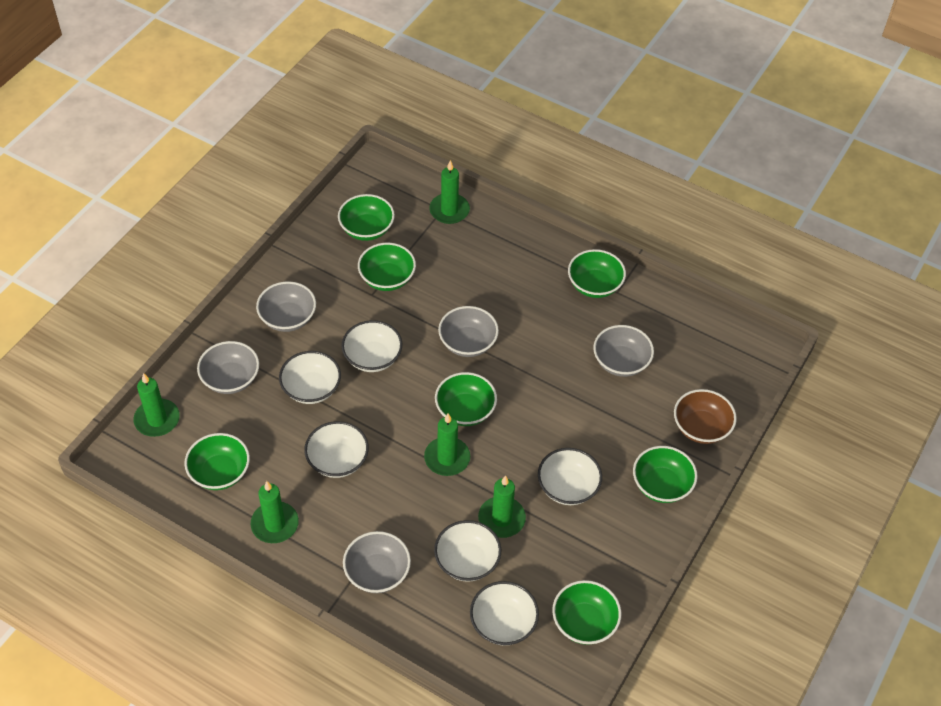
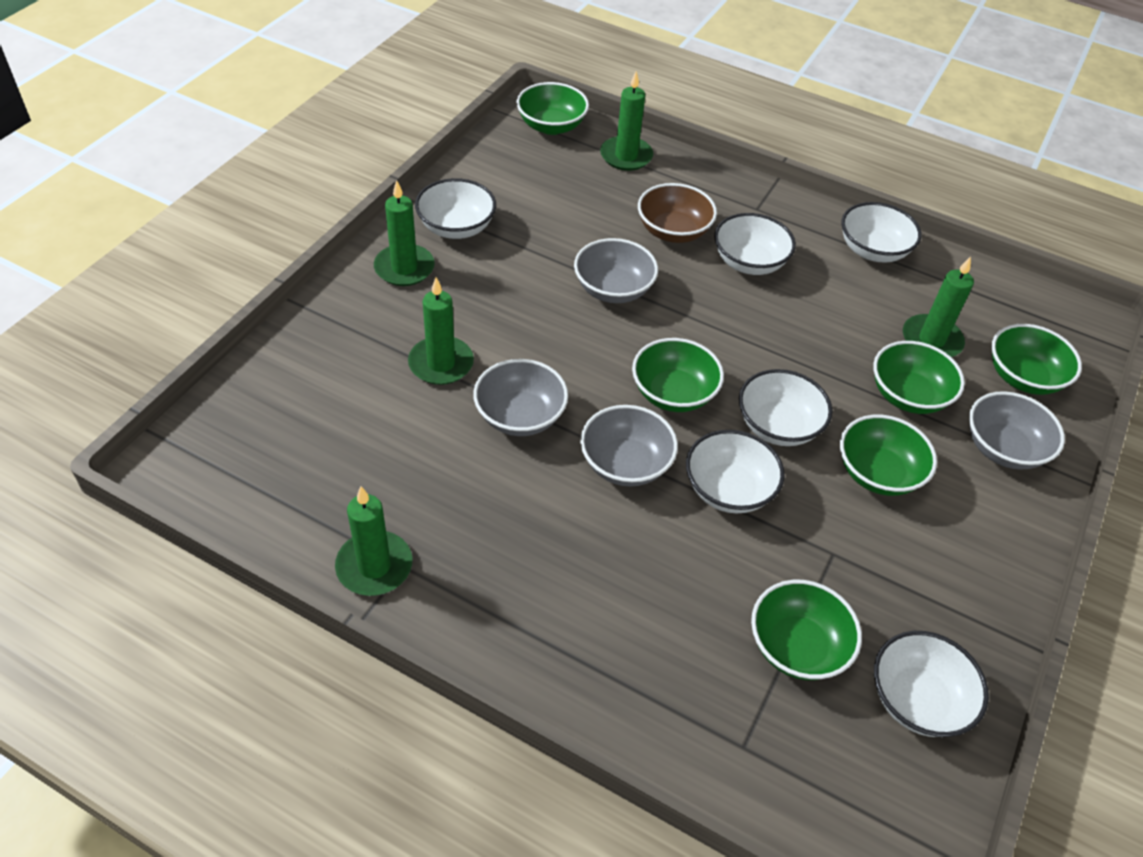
green bowl: 7 -> 6
grey bowl: 5 -> 4

